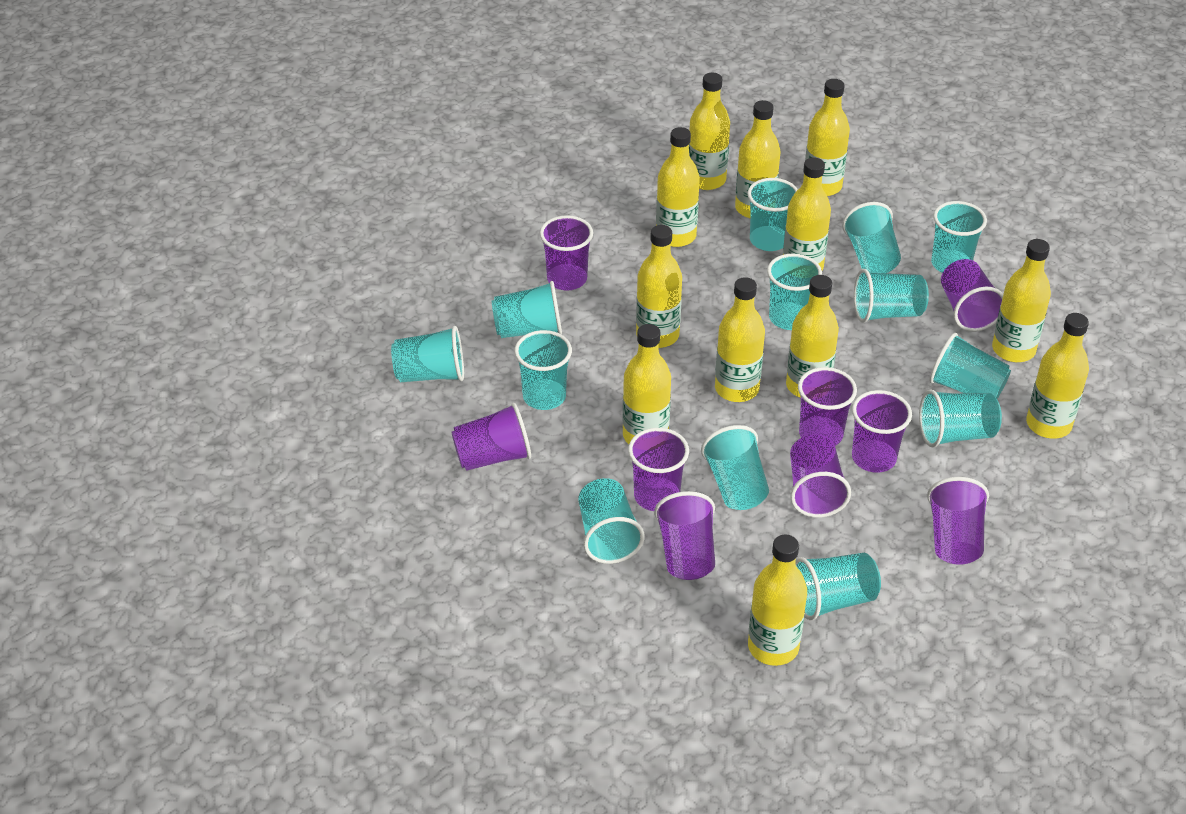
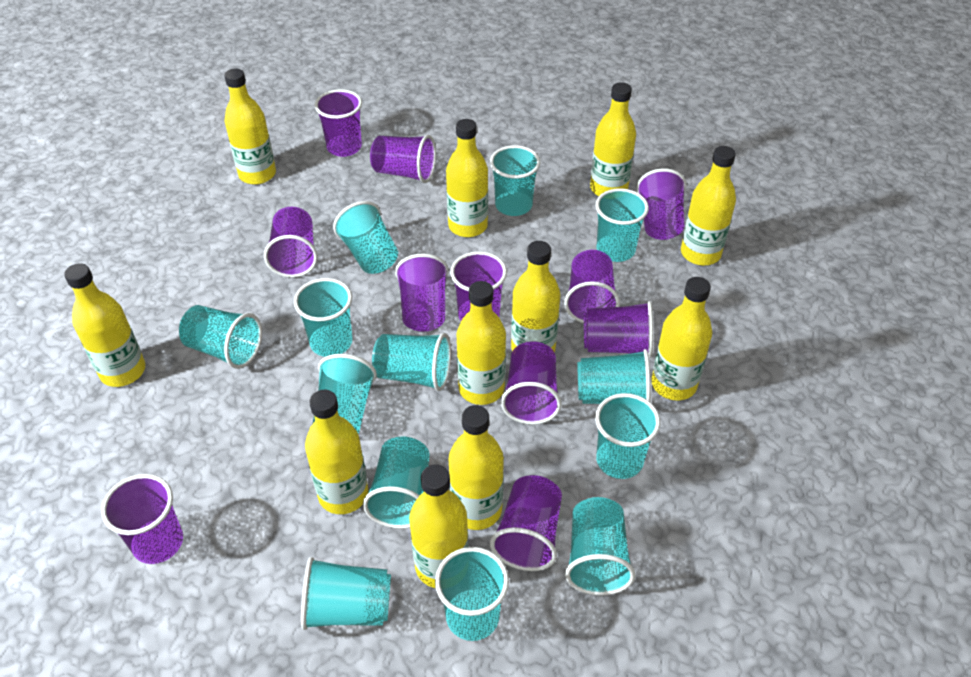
purple cup: 9 -> 11
yellow bottle: 12 -> 11

